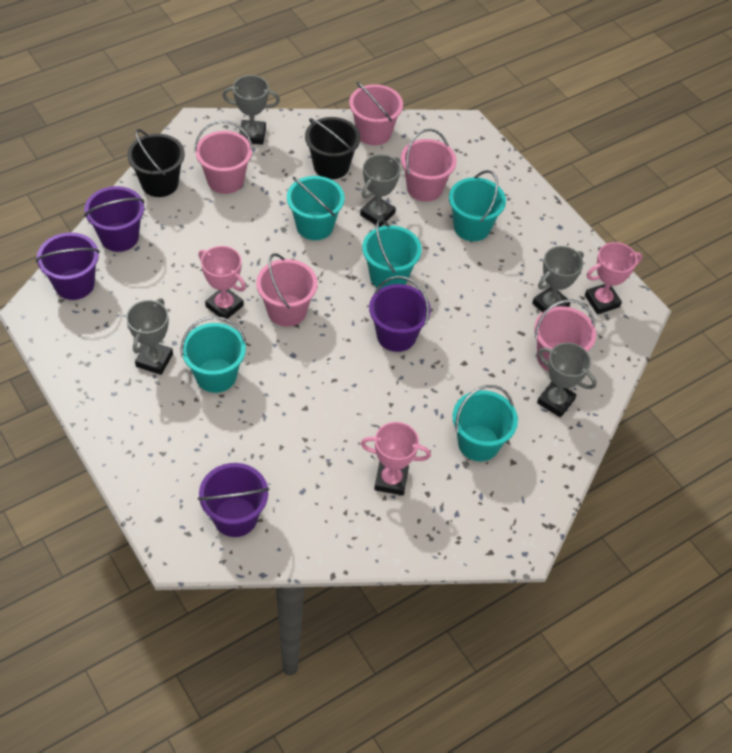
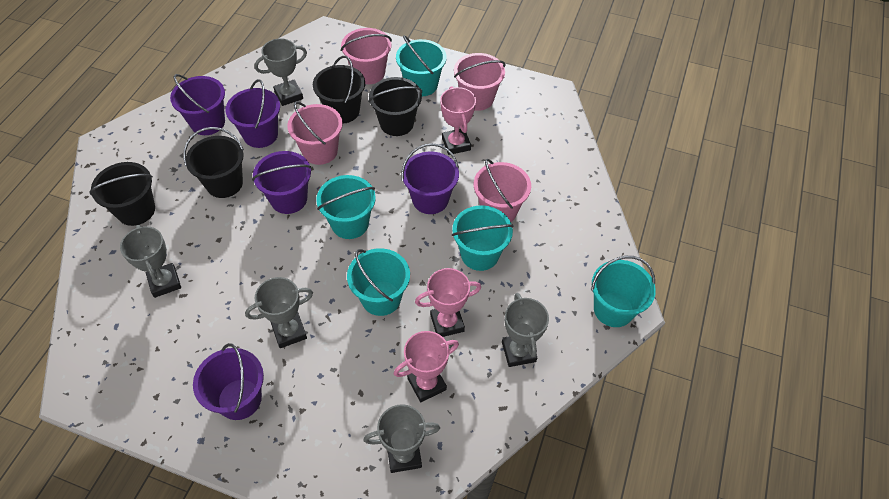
black bucket: 2 -> 4
pink bucket: 5 -> 4
purple bucket: 4 -> 5

